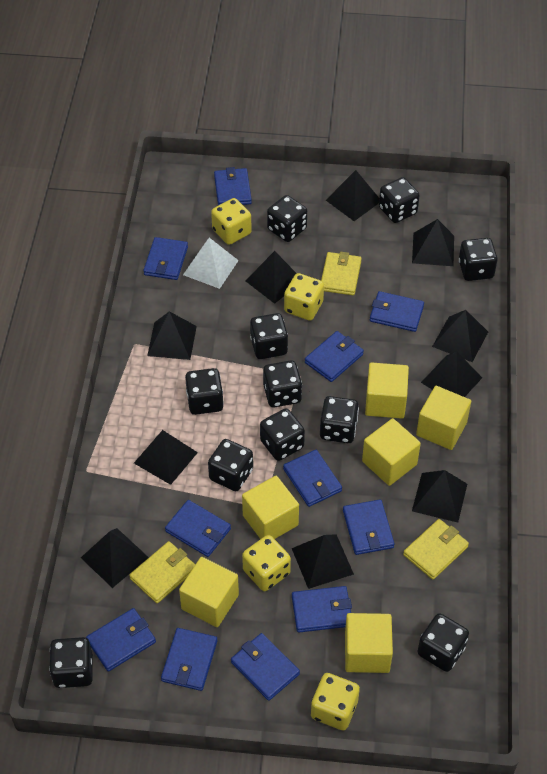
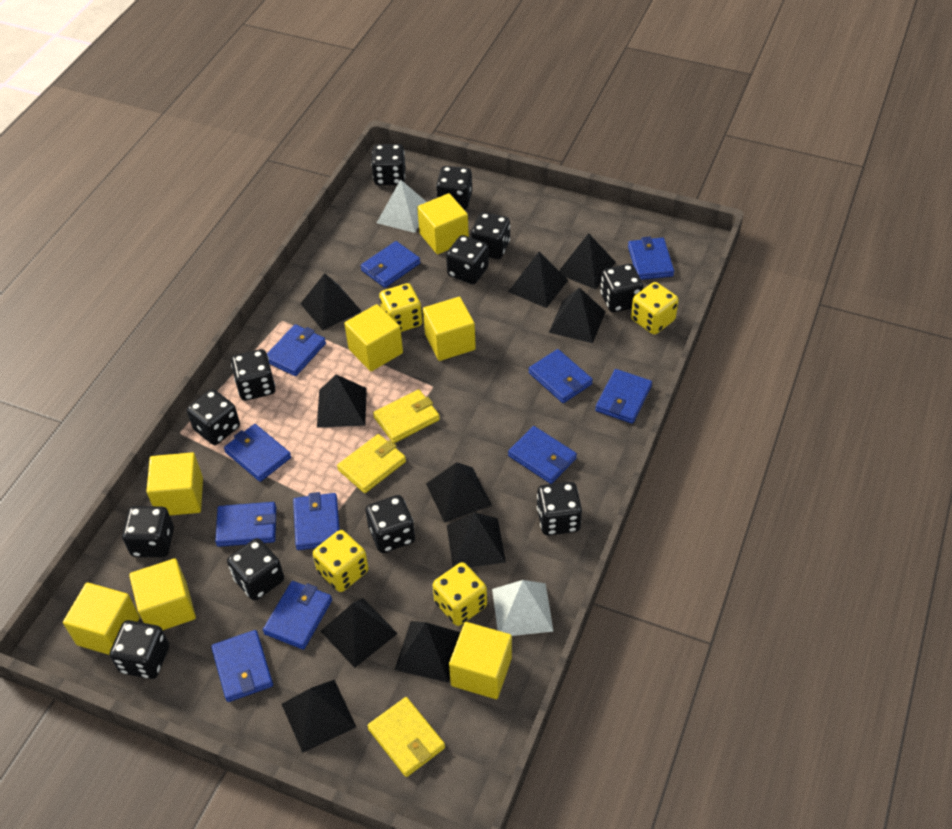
black dice: 11 -> 12
white pyramid: 1 -> 2
yellow cube: 6 -> 7

